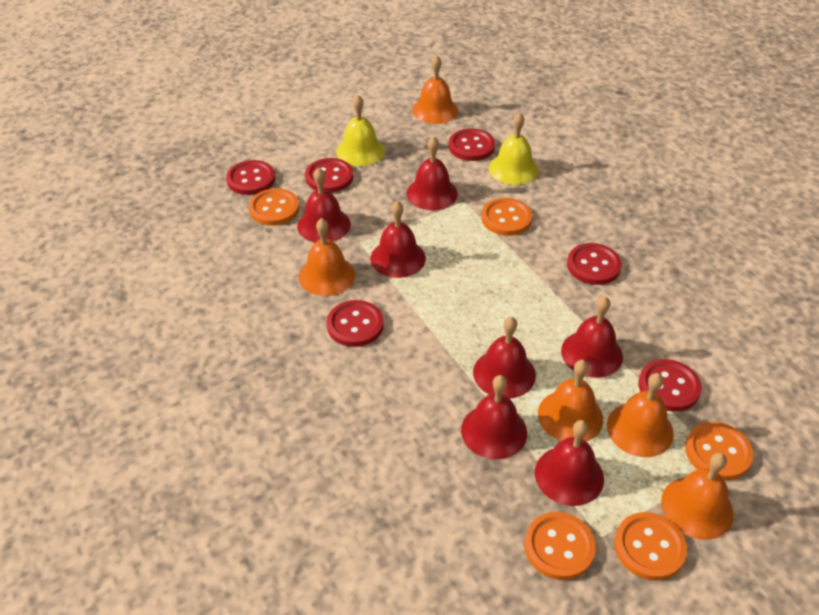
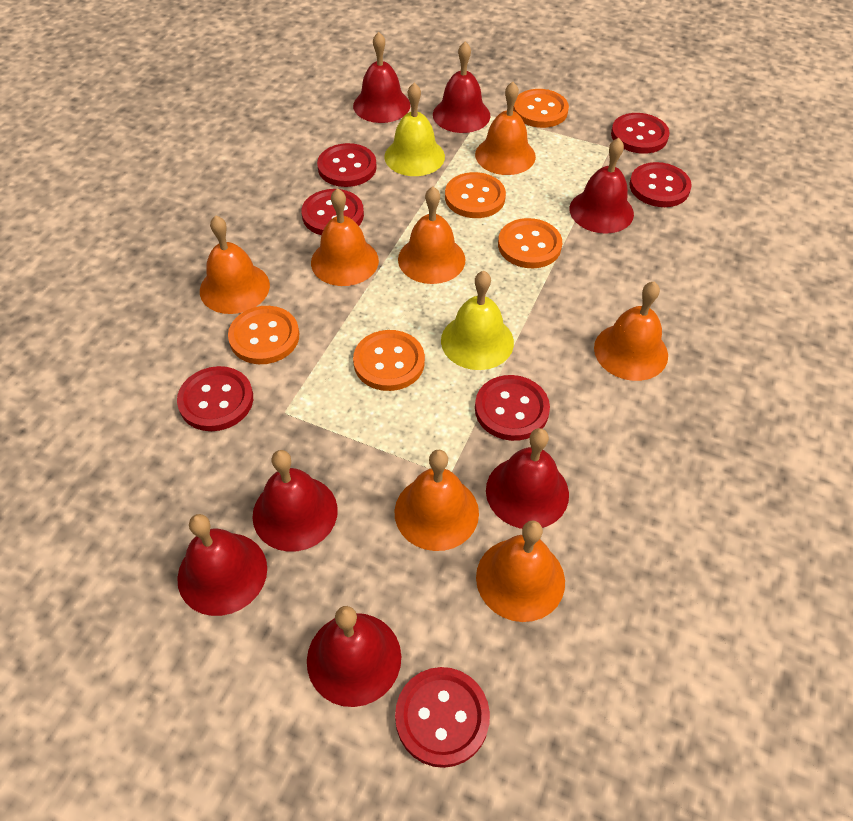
orange bell: 5 -> 7
red button: 6 -> 7

